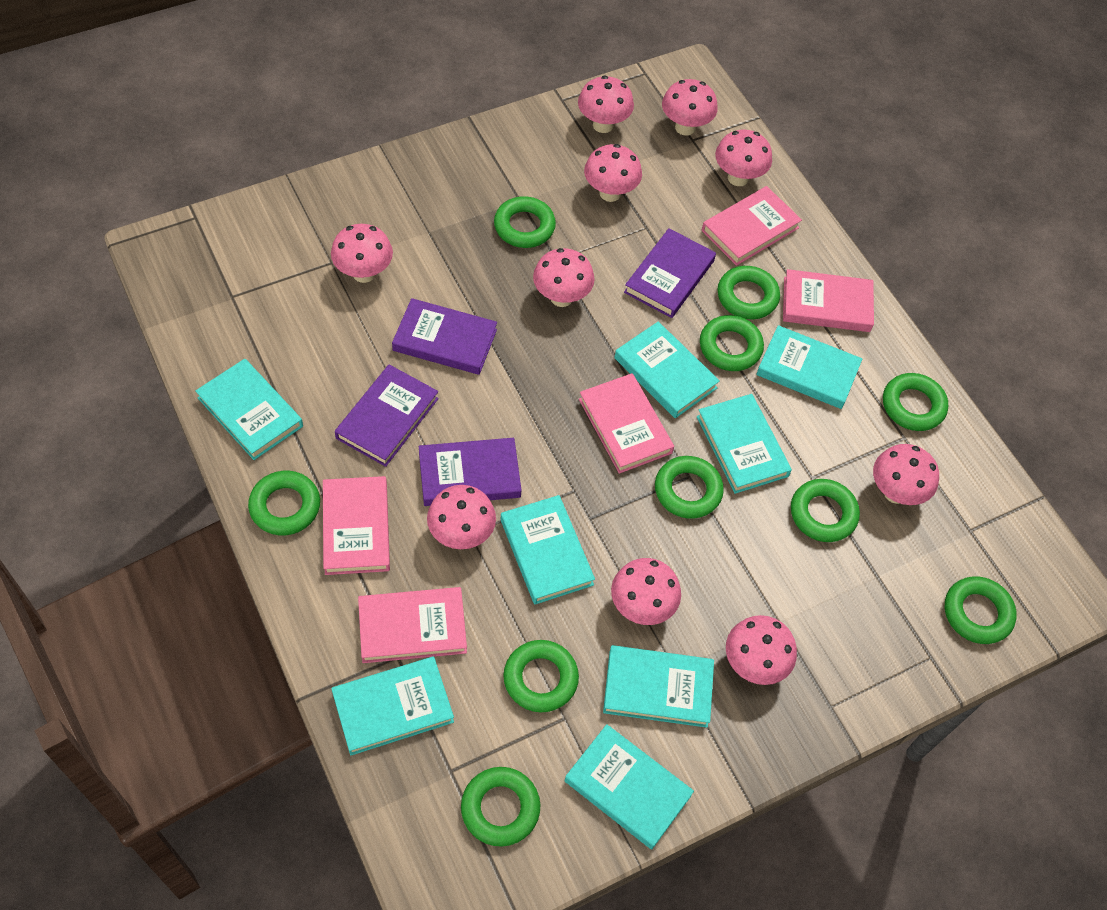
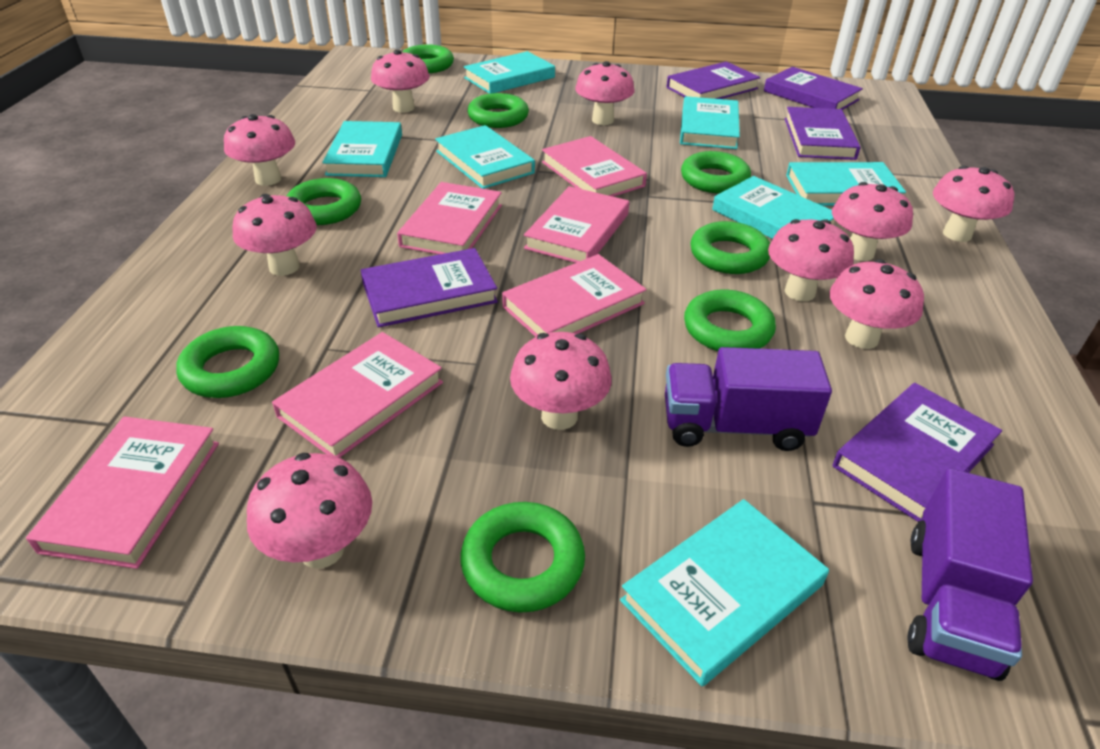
green ring: 10 -> 8
pink book: 5 -> 6
purple book: 4 -> 5
purple truck: 0 -> 2
turquoise book: 8 -> 7

